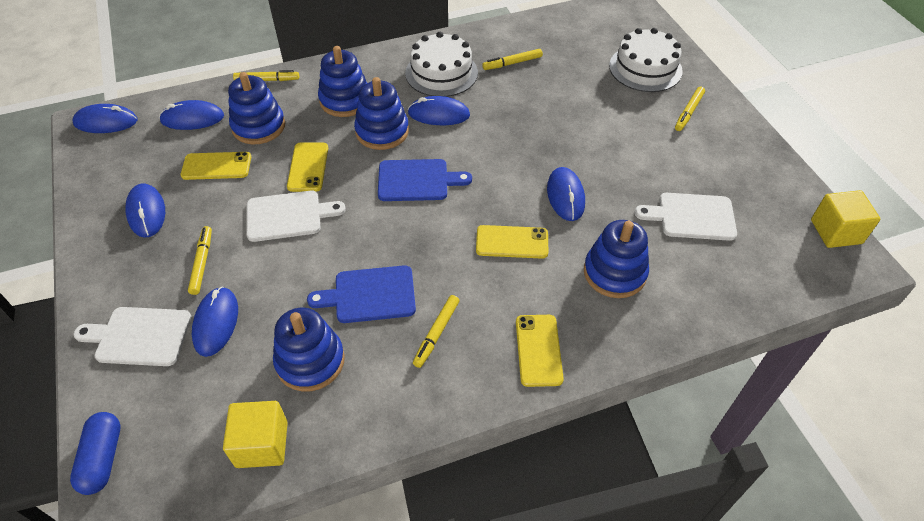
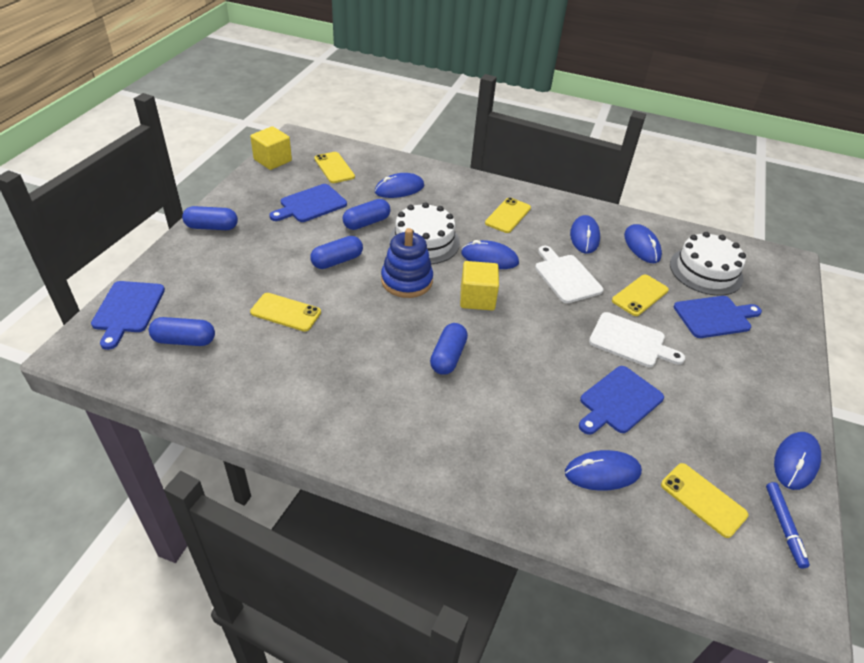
blue capsule: 1 -> 5
blue cutting board: 2 -> 4
blue marker: 0 -> 1
blue stacking toy: 5 -> 1
white cutting board: 3 -> 2
yellow marker: 5 -> 0
yellow phone: 4 -> 5

